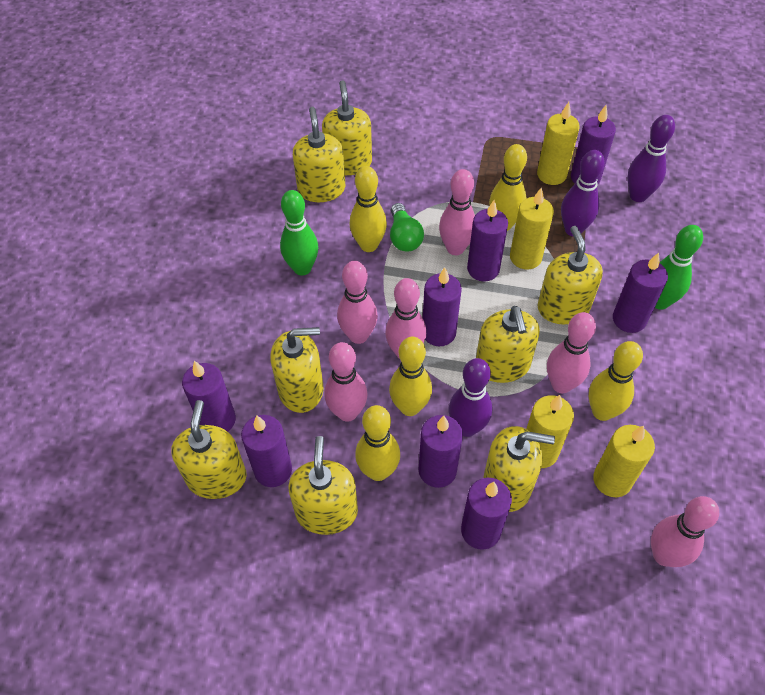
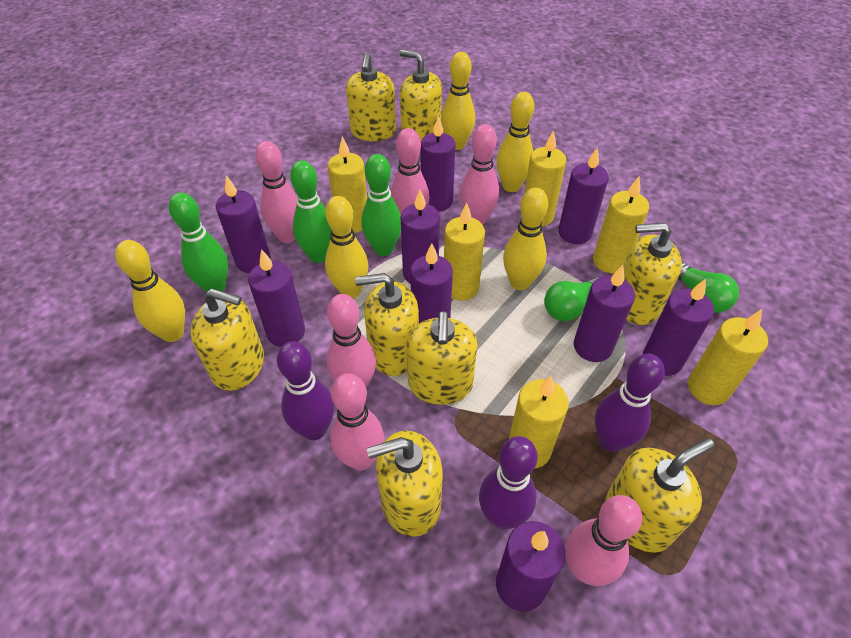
green bowling pin: 2 -> 3
green light bulb: 1 -> 2
purple candle: 8 -> 9
yellow candle: 4 -> 6

